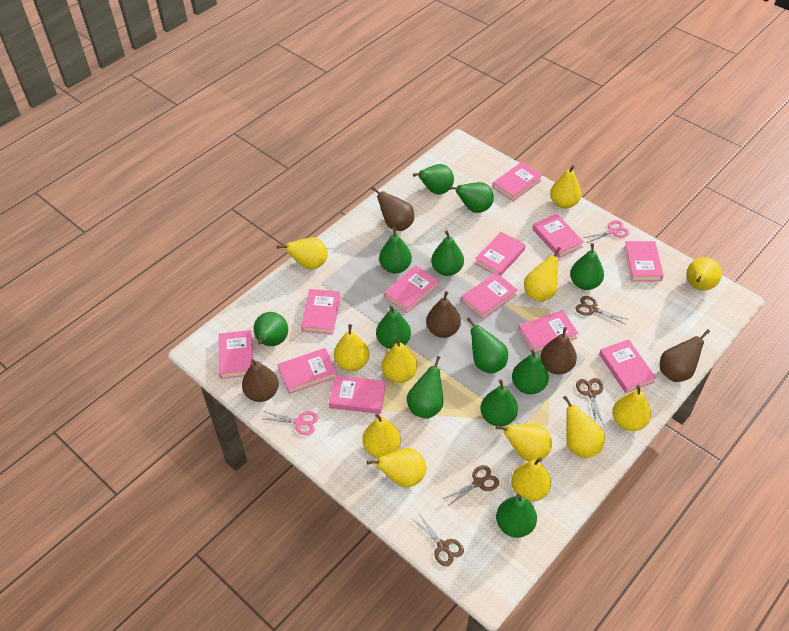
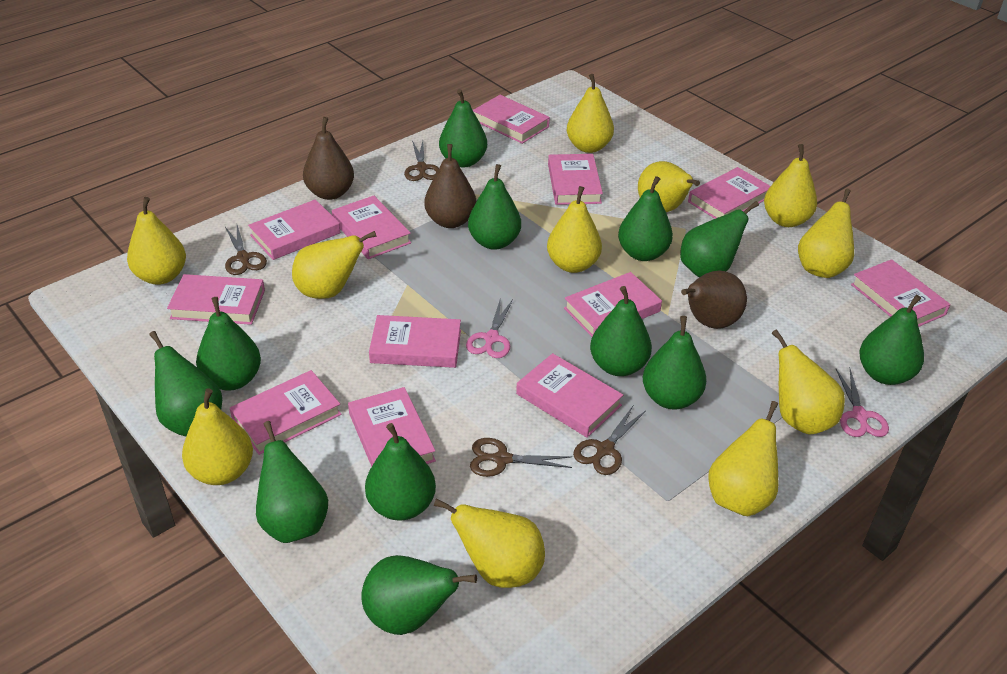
brown pear: 5 -> 3
yellow pear: 12 -> 11

